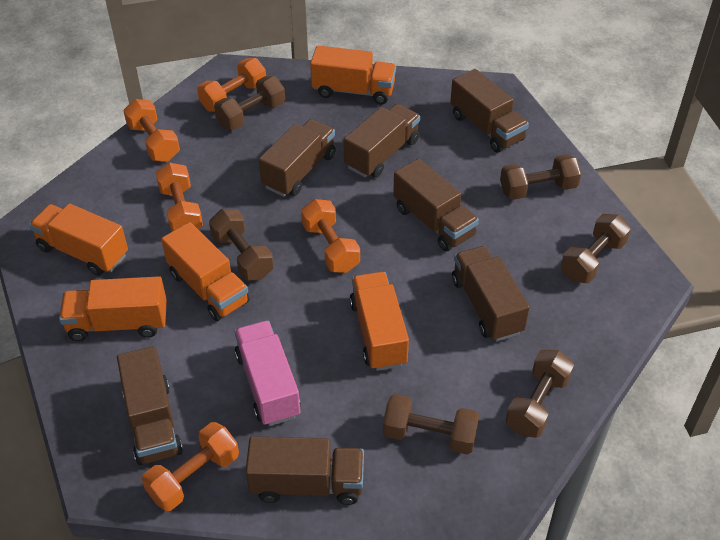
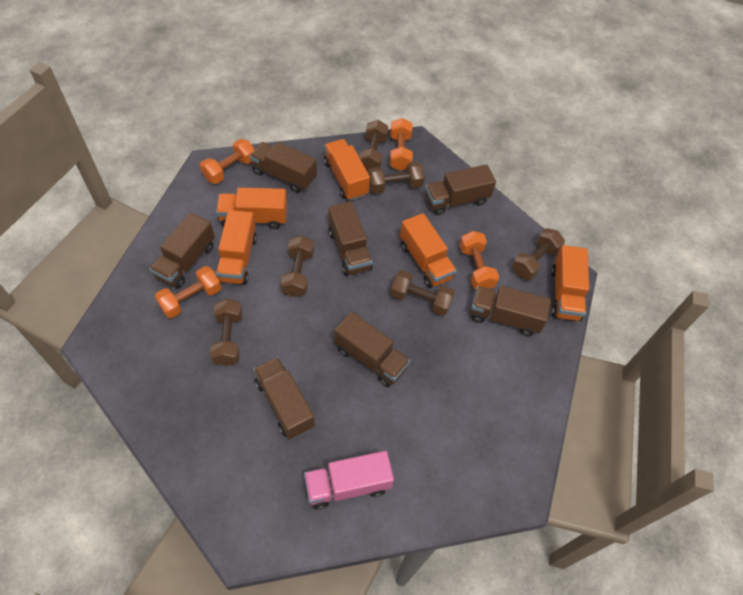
orange dumbbell: 5 -> 4

